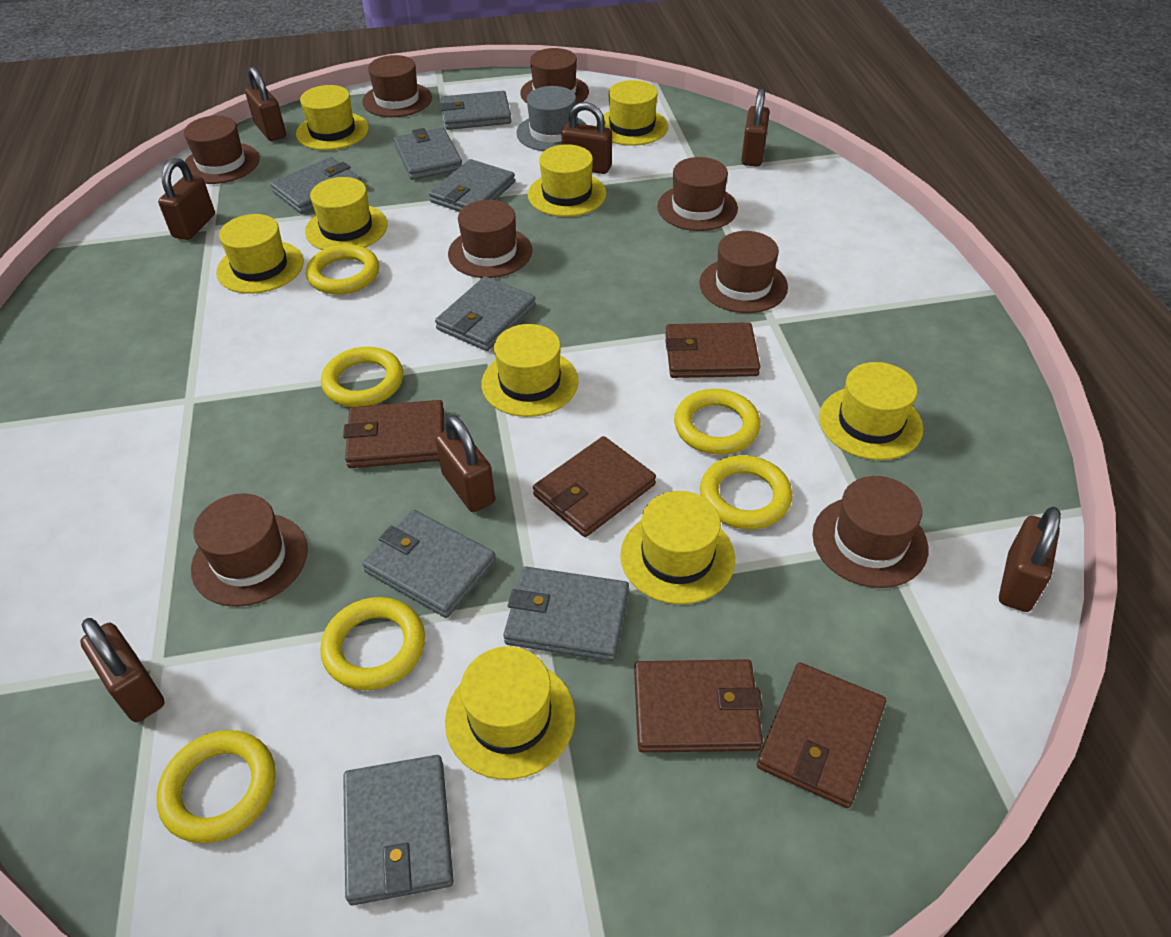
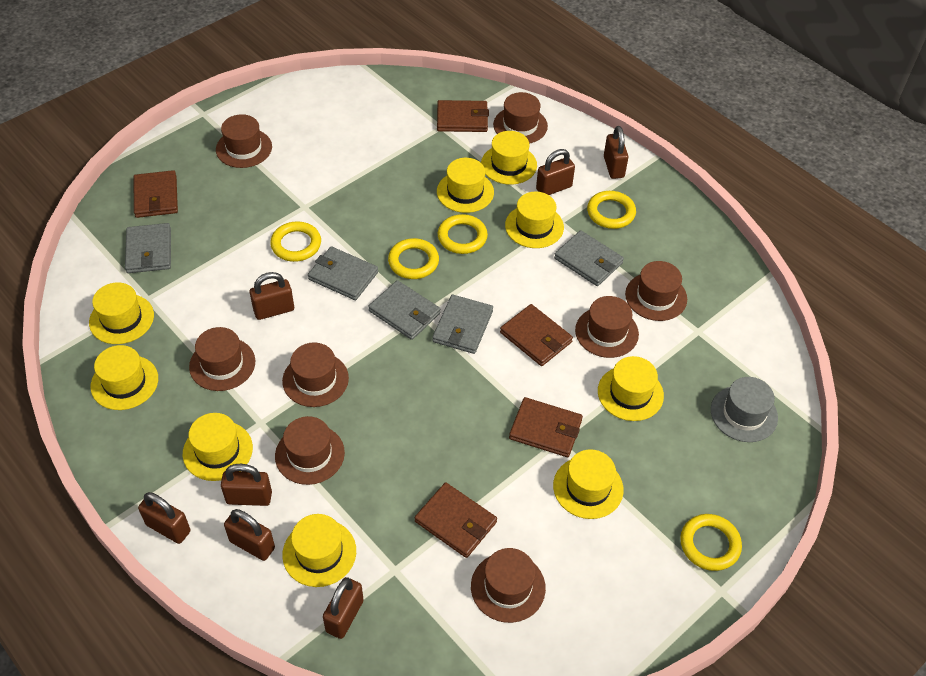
grey wallet: 8 -> 5
yellow ring: 6 -> 5

